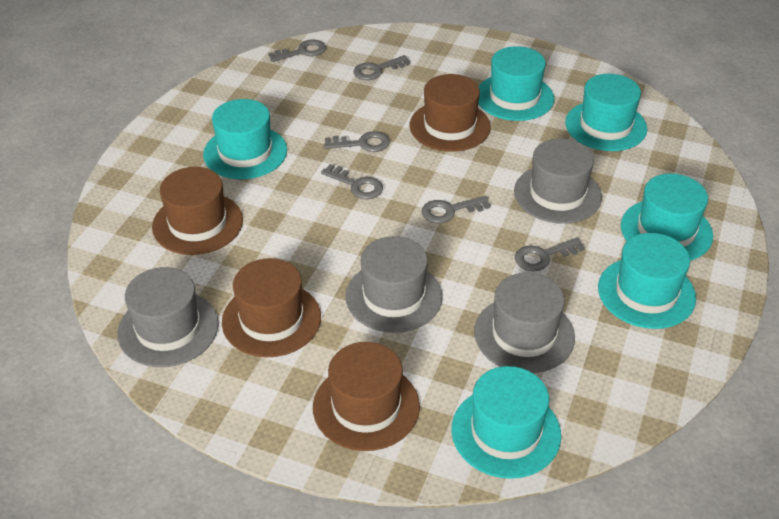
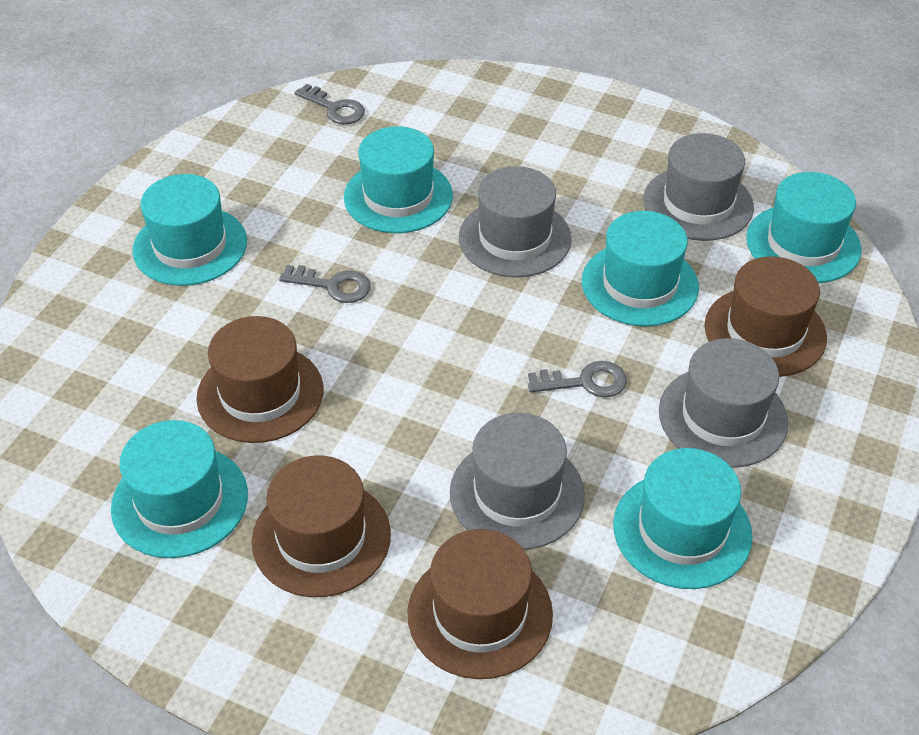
grey key: 6 -> 3

